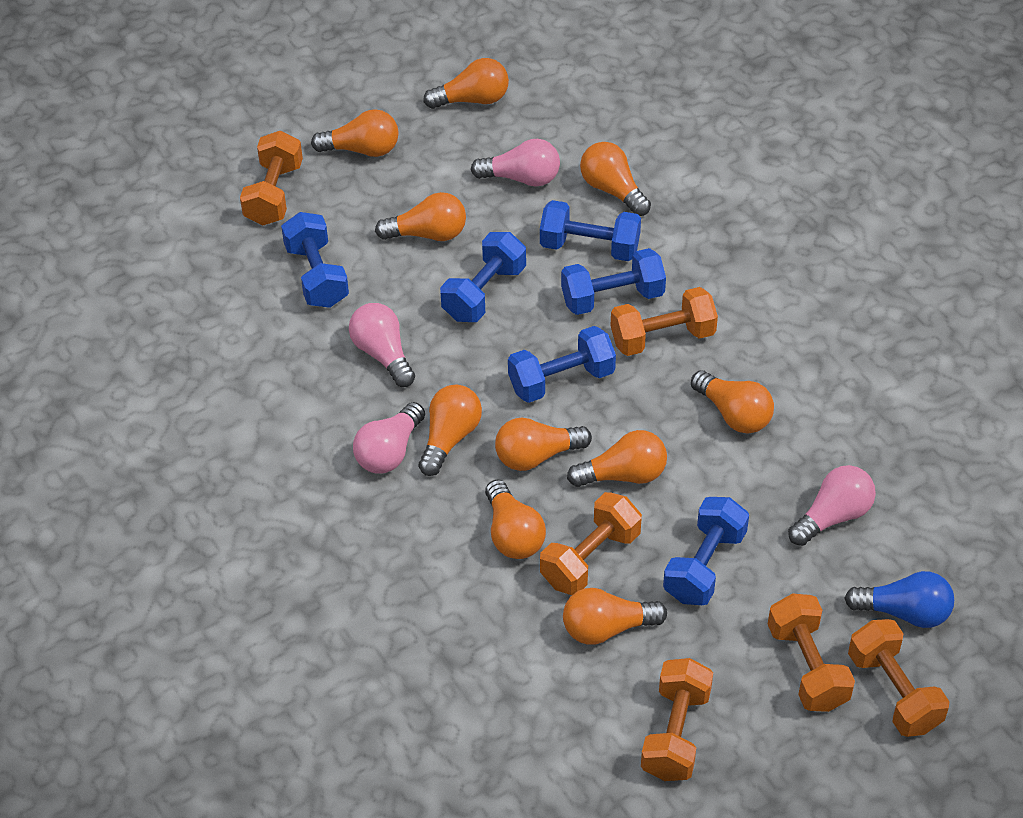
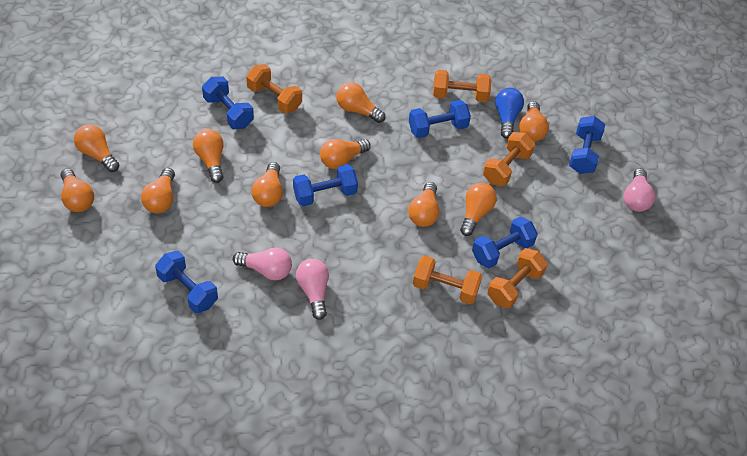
orange dumbbell: 6 -> 5
pink light bulb: 4 -> 3

